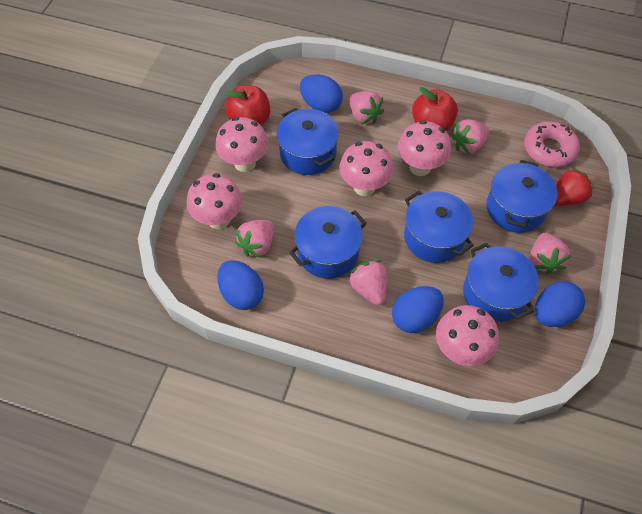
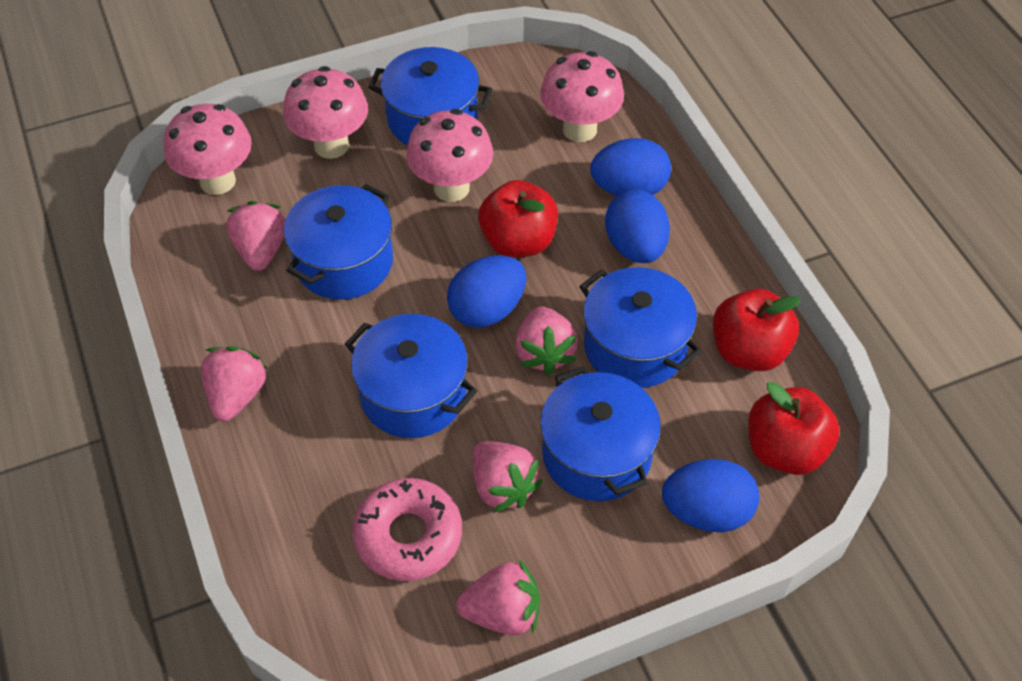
pink mushroom: 5 -> 4
red apple: 2 -> 3
red strawberry: 1 -> 0

